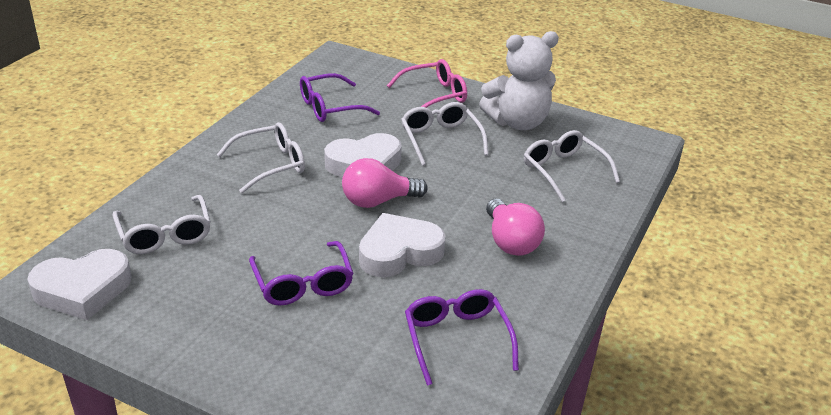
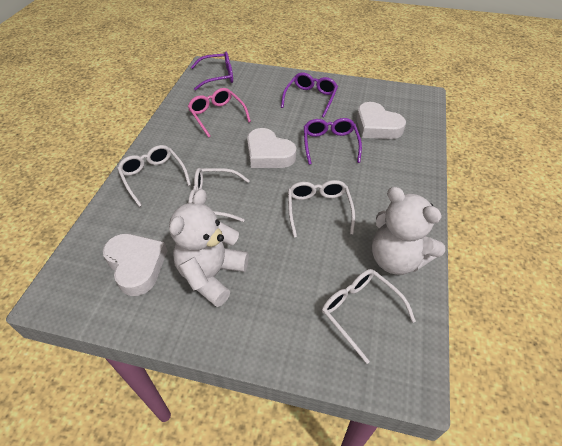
pink light bulb: 2 -> 0
white teddy bear: 1 -> 2

